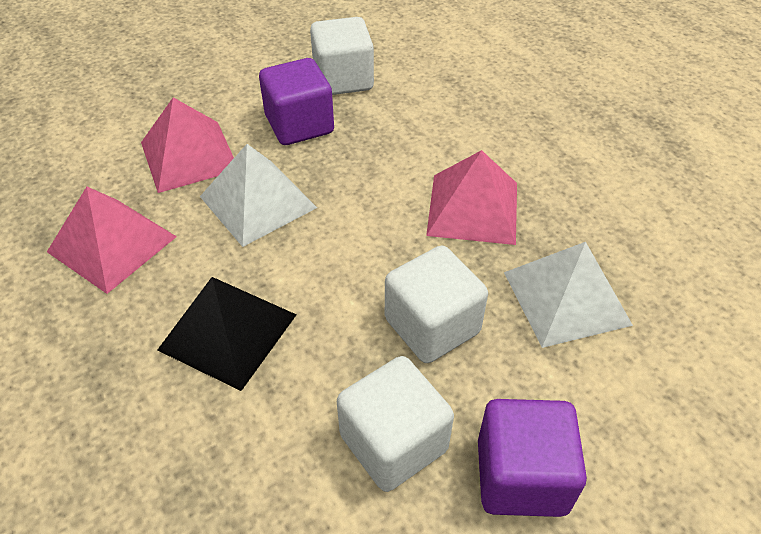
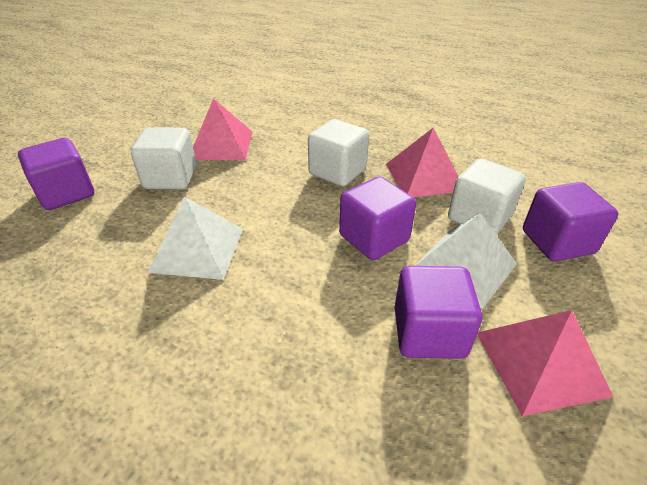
black pyramid: 1 -> 0
purple cube: 2 -> 4

